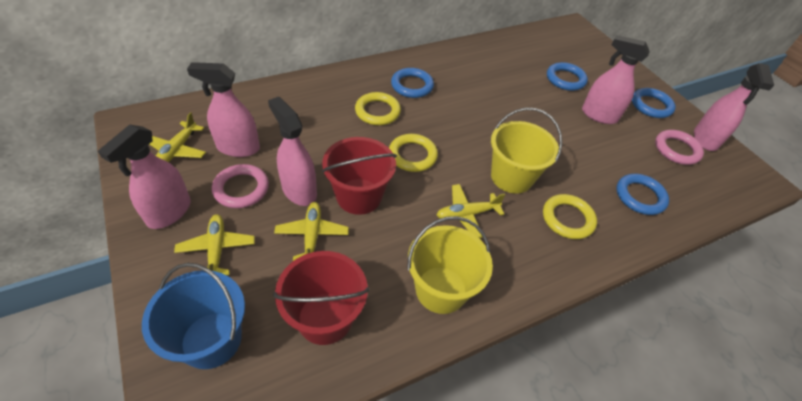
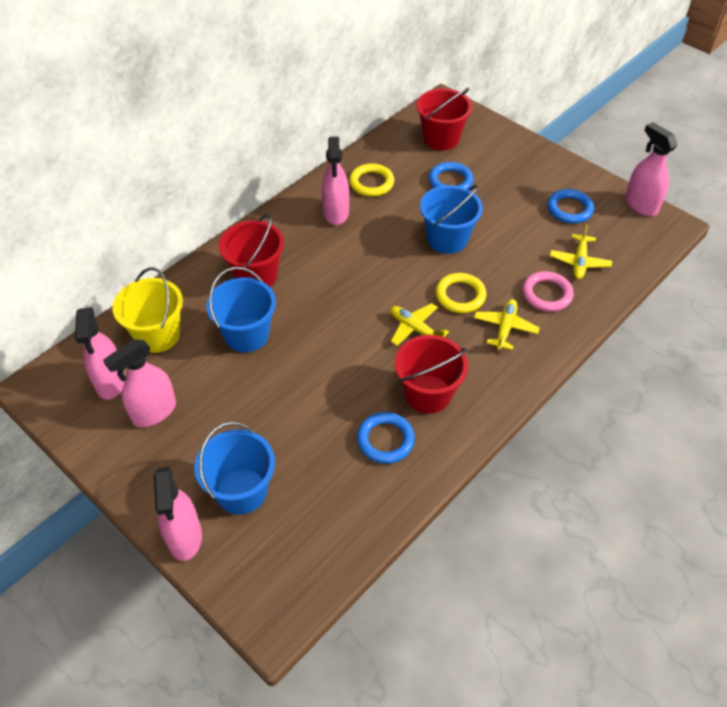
blue bucket: 1 -> 3
blue ring: 4 -> 3
pink ring: 2 -> 1
red bucket: 2 -> 3
yellow bucket: 2 -> 1
yellow plane: 4 -> 3
yellow ring: 3 -> 2

